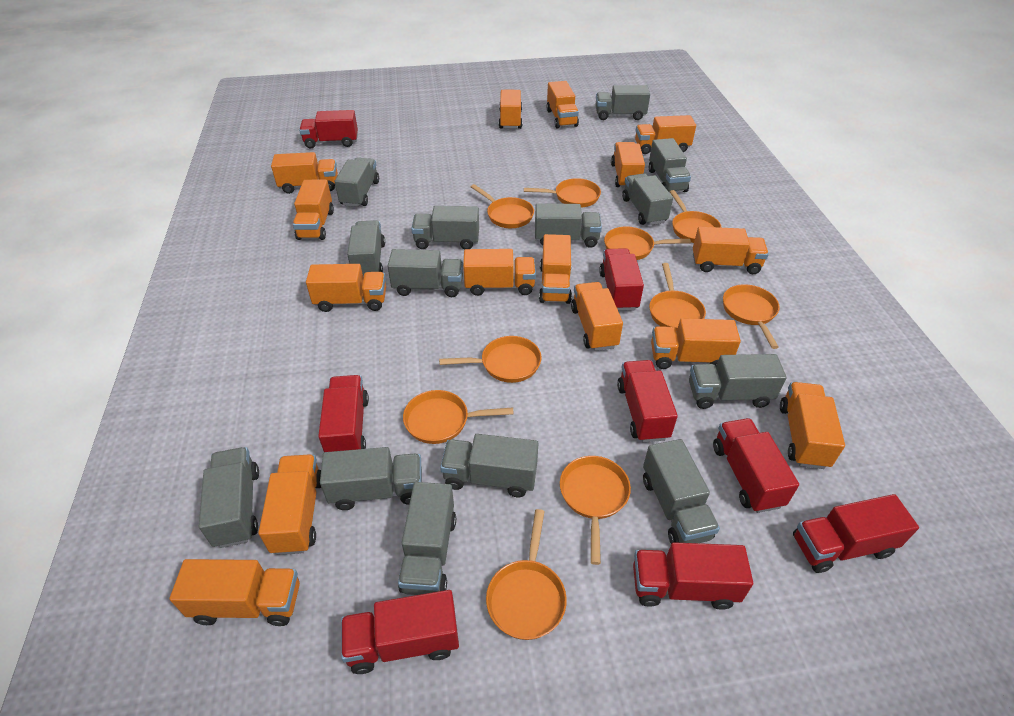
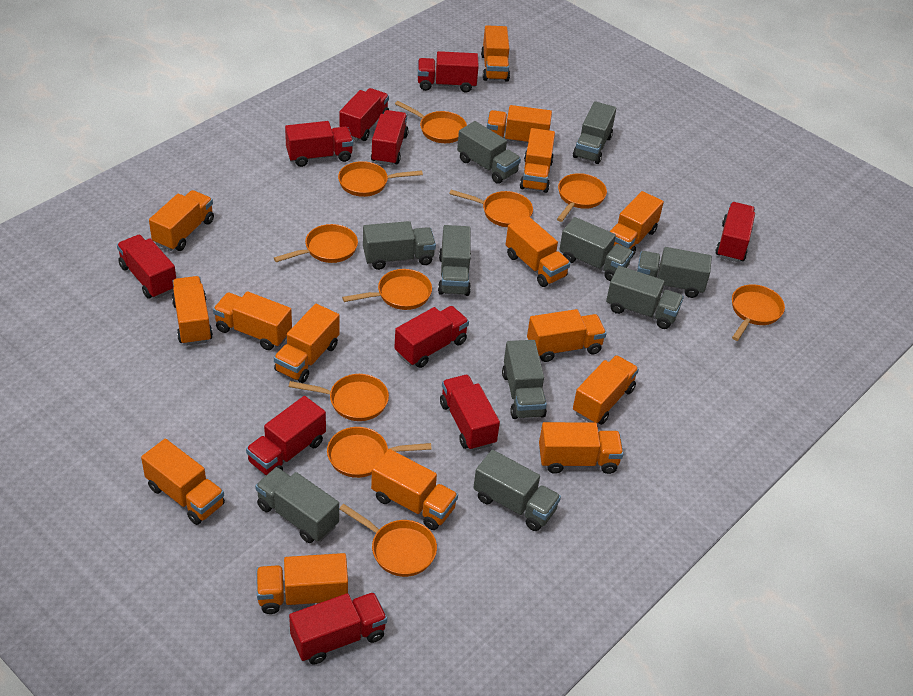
grey truck: 14 -> 10
red truck: 8 -> 10

